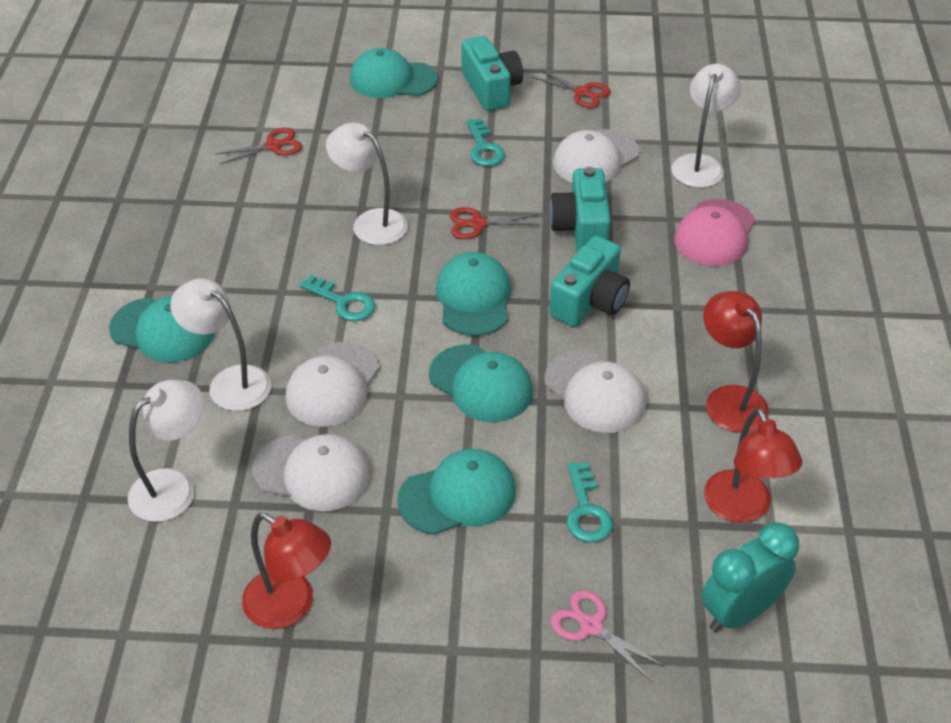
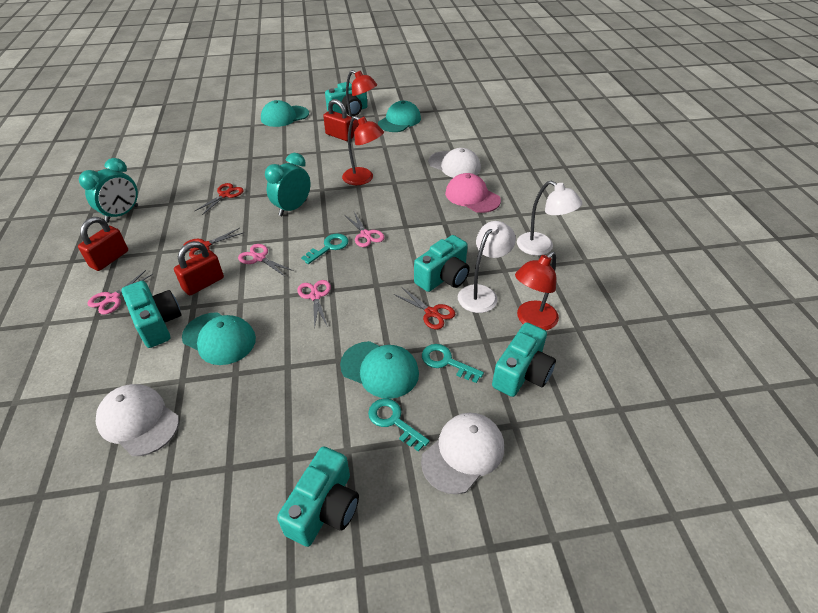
pink scissors: 1 -> 4
red padlock: 0 -> 3
turquoise camera: 3 -> 5
turquoise cap: 5 -> 4
turquoise clock: 1 -> 2
white cap: 4 -> 3
white lamp: 4 -> 2

